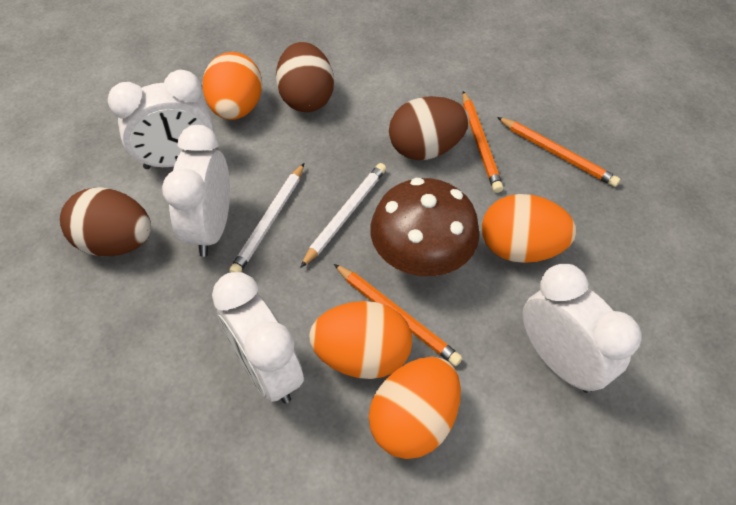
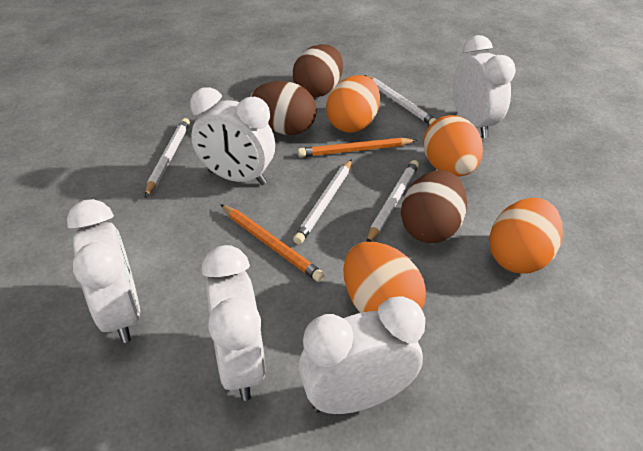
brown mushroom: 1 -> 0
orange pencil: 3 -> 2
white clock: 4 -> 5
white pencil: 2 -> 4

